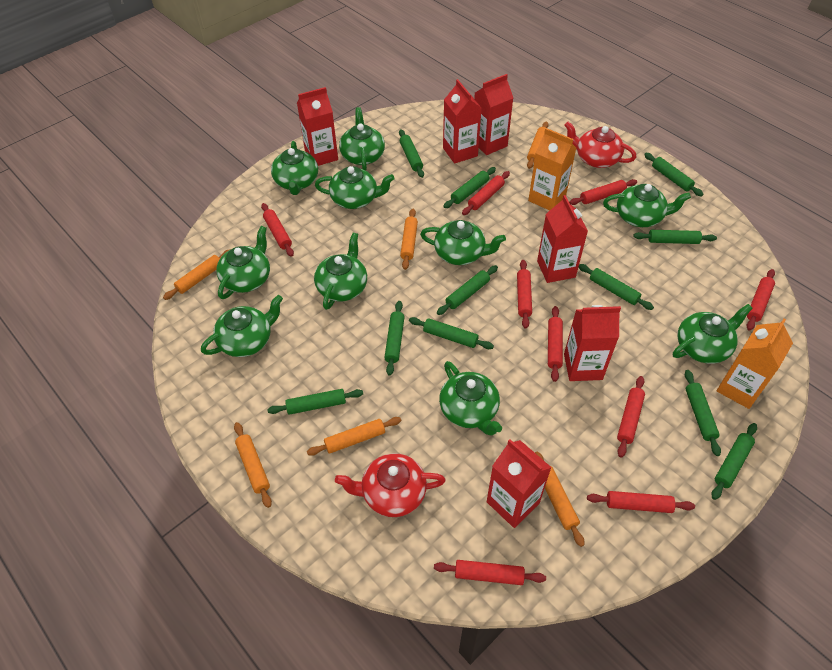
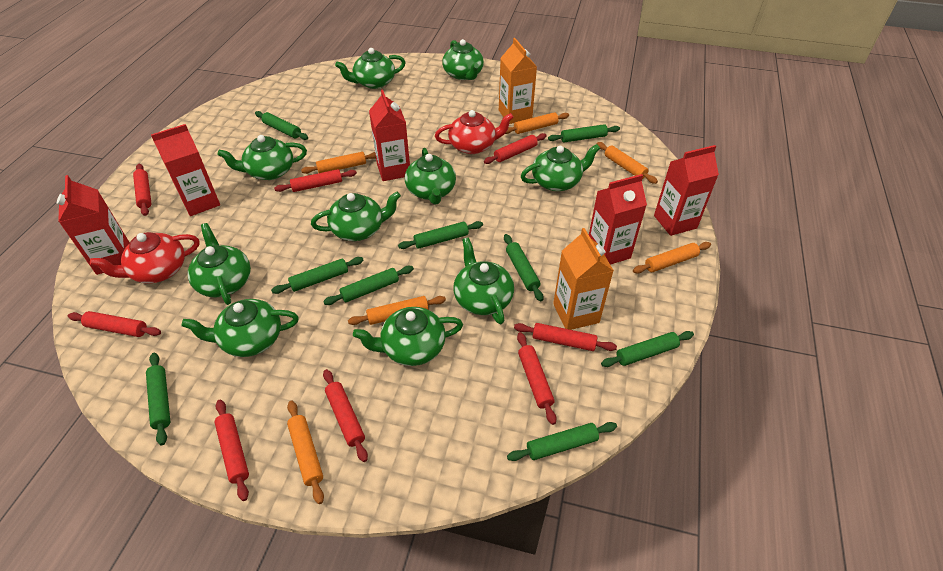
green rolling pin: 11 -> 9
red carton: 6 -> 5
red rolling pin: 9 -> 8

